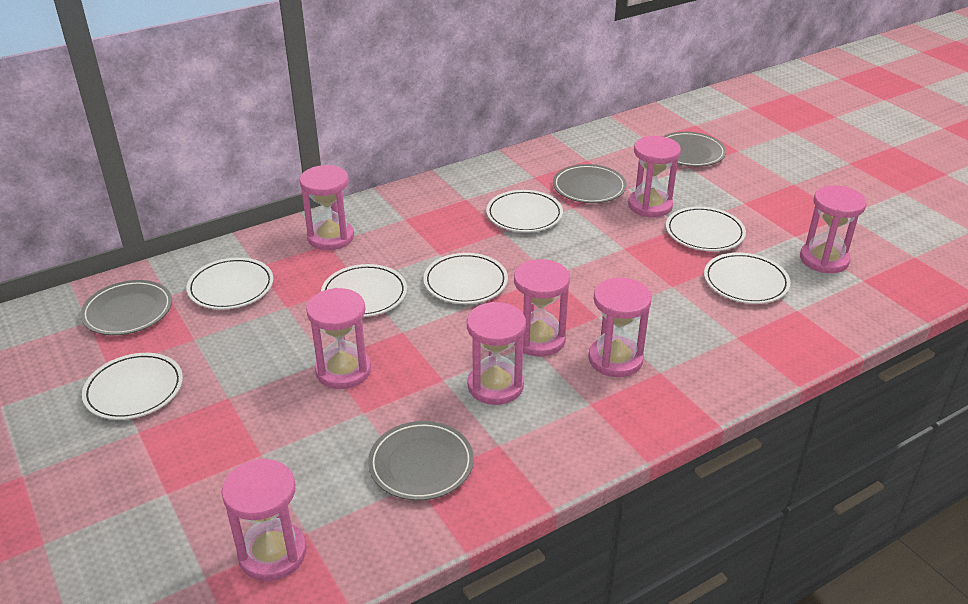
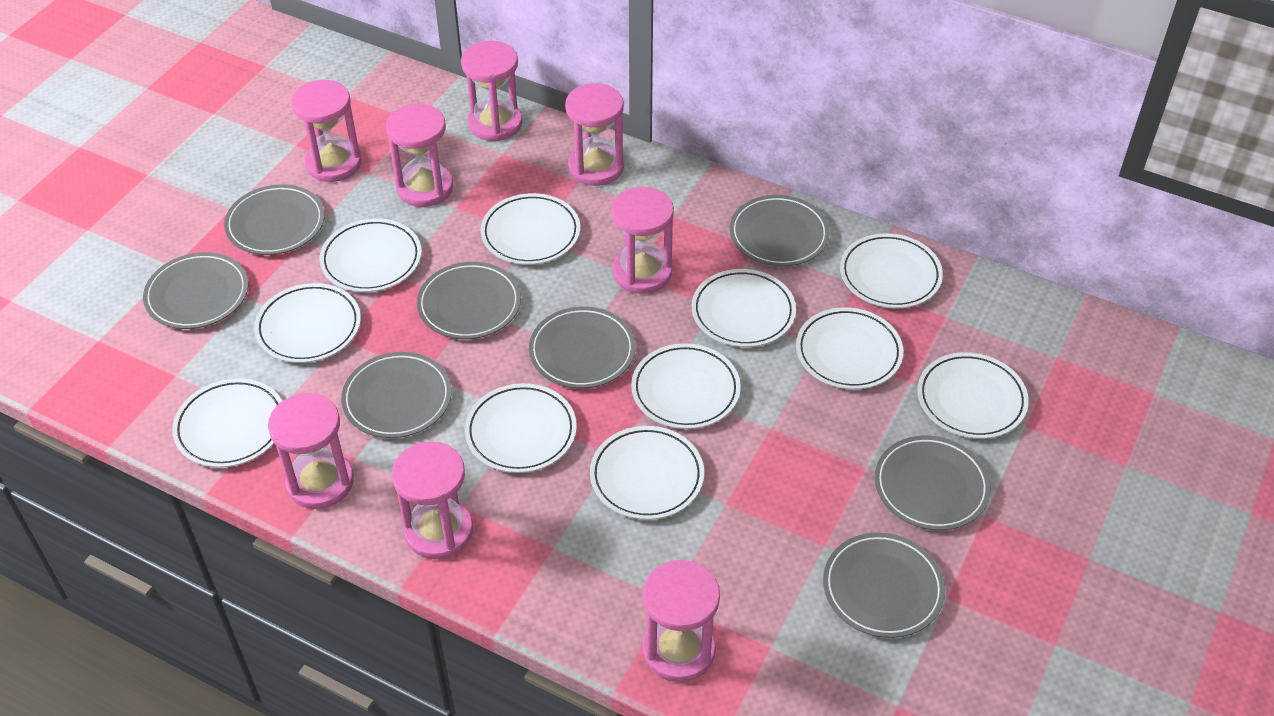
grey plate: 4 -> 8
white plate: 7 -> 11

